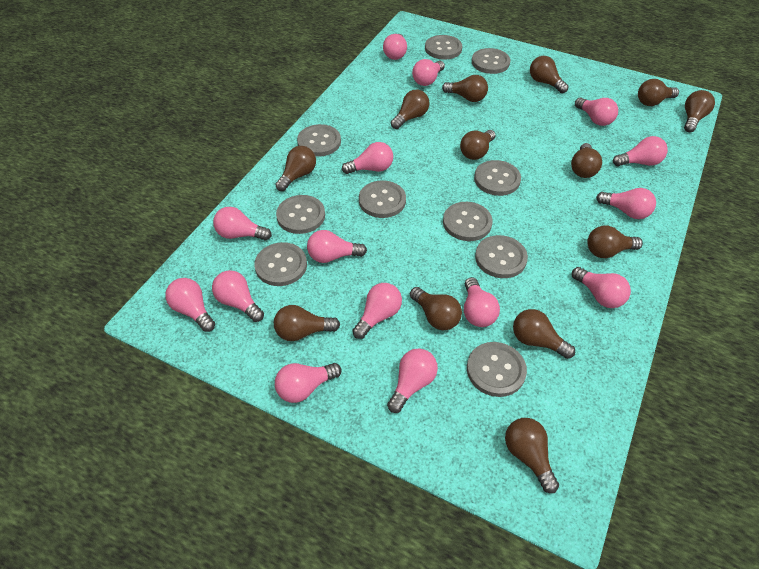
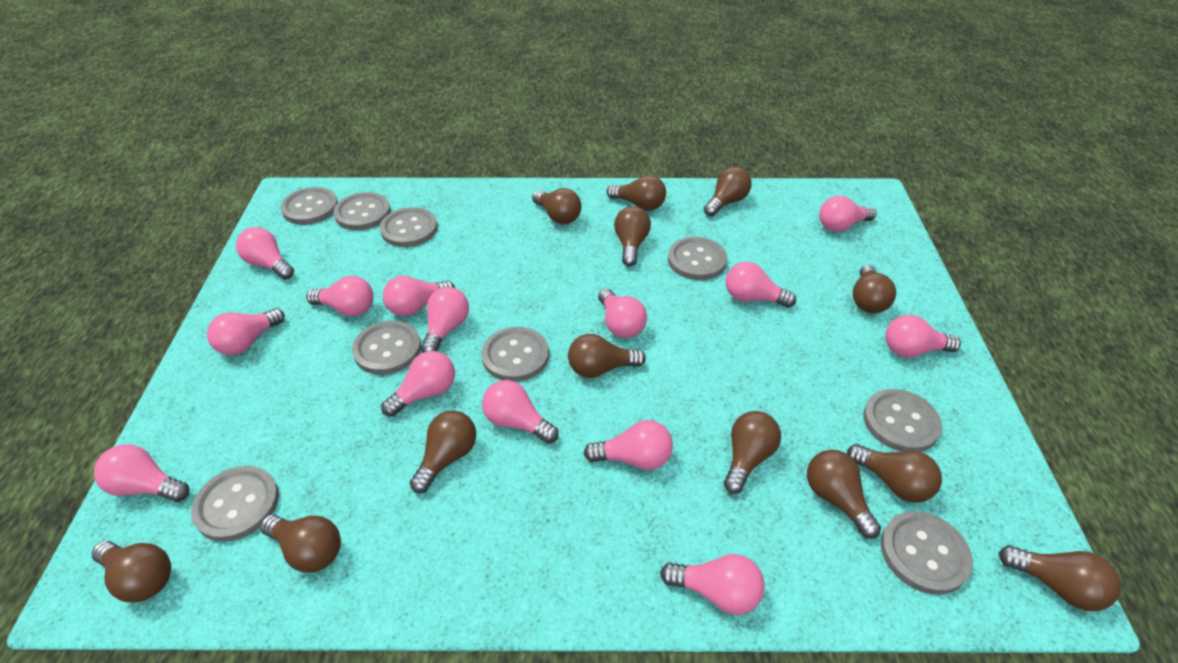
grey button: 10 -> 9
pink light bulb: 15 -> 14

